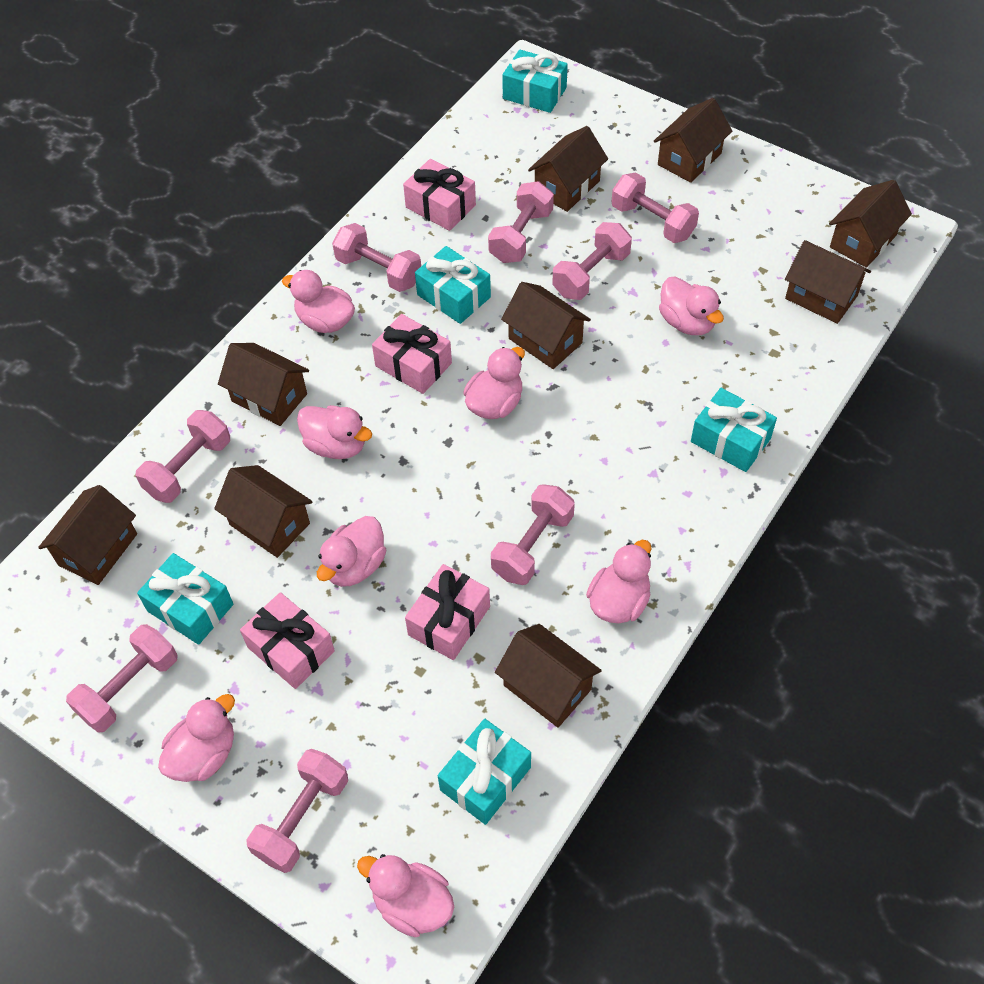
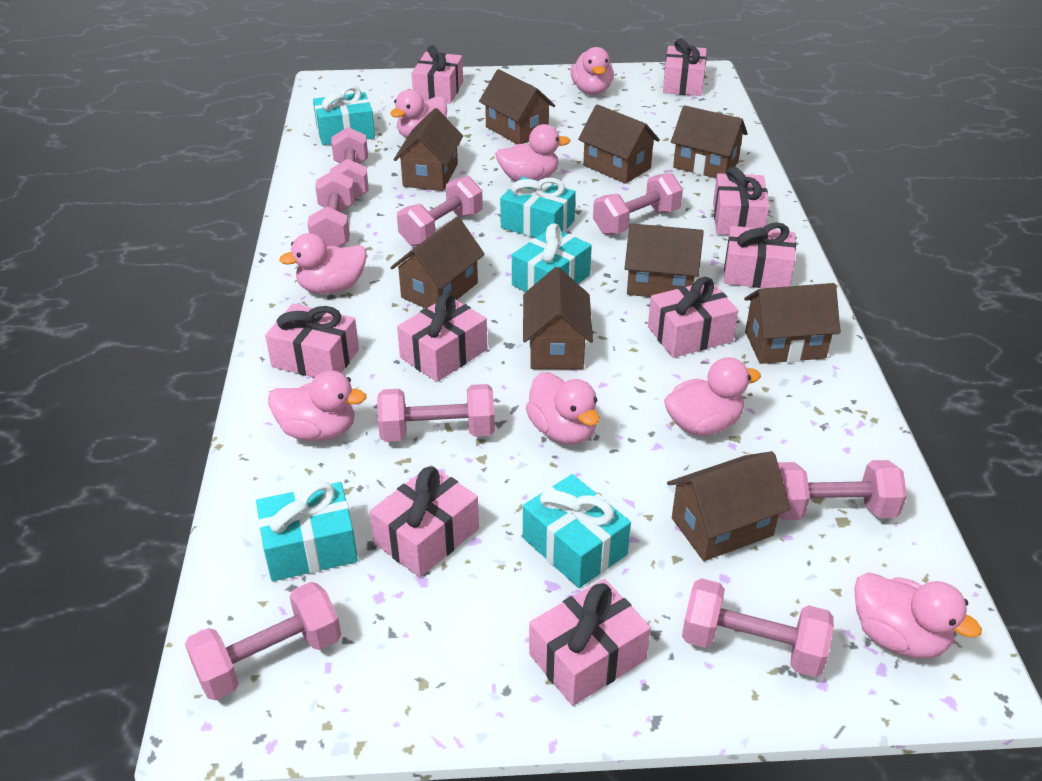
pink gift: 4 -> 9

